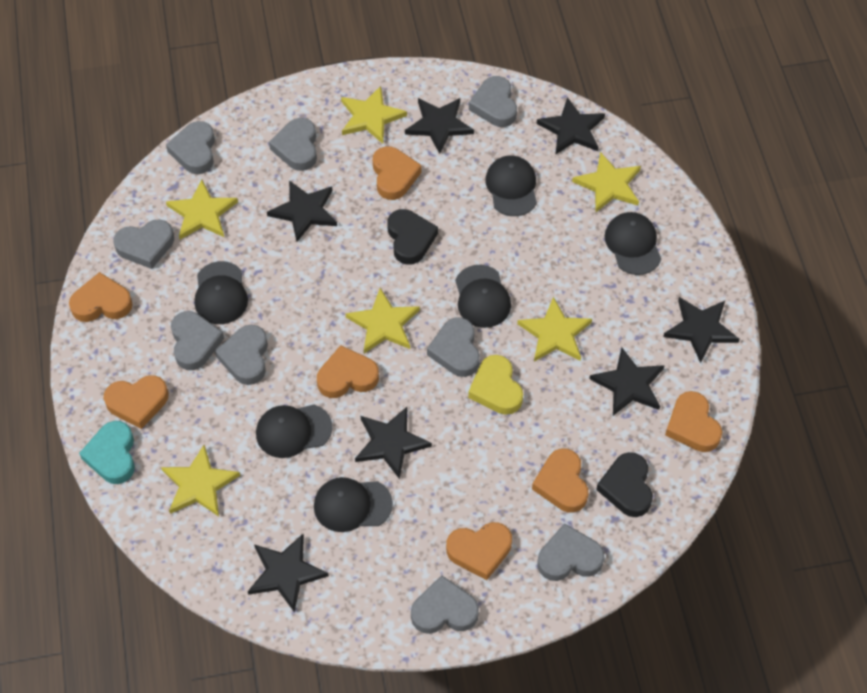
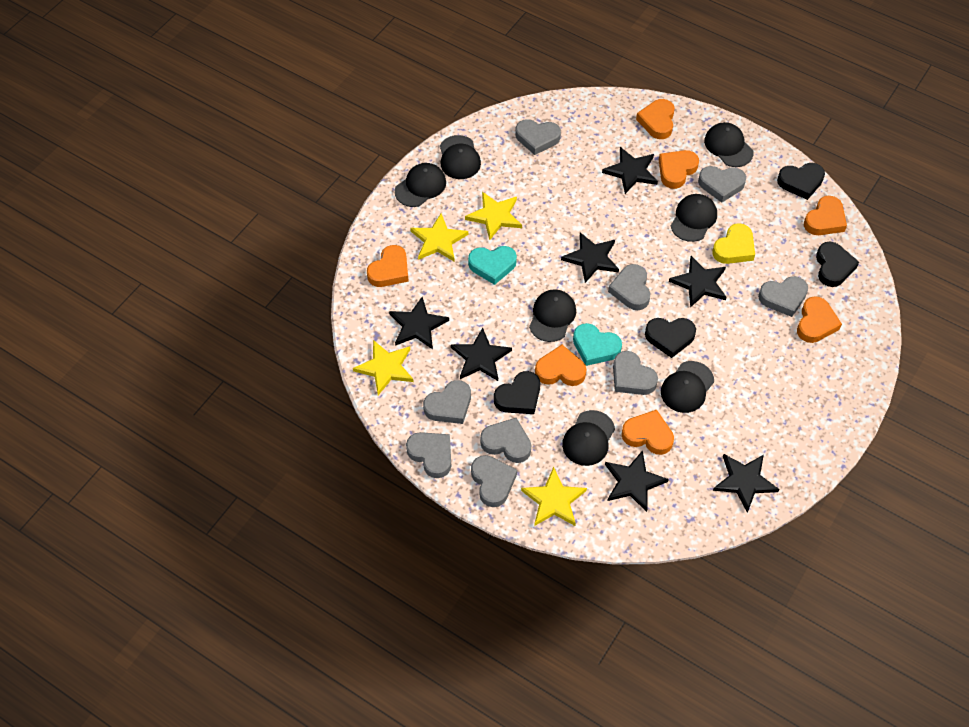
black cap: 6 -> 7
black heart: 2 -> 4
turquoise heart: 1 -> 2
yellow star: 6 -> 4

